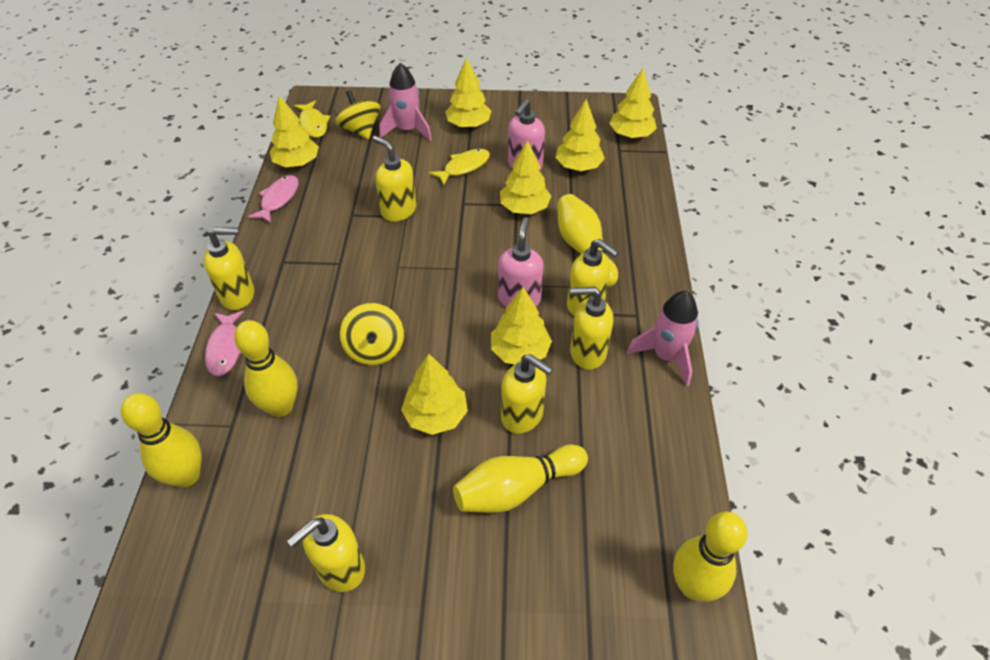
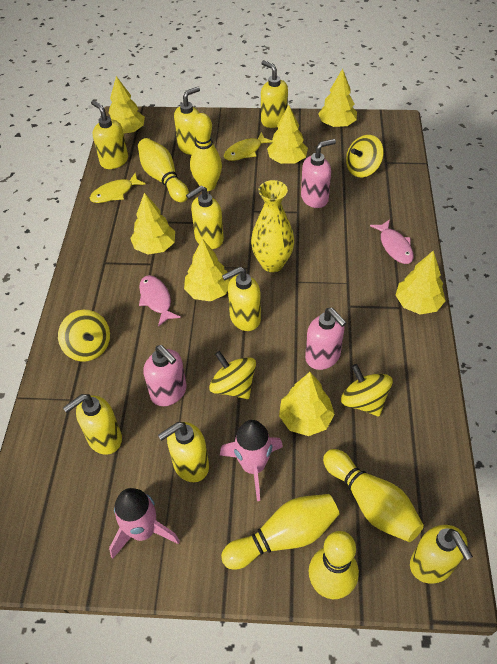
pink soap dispenser: 2 -> 3
yellow soap dispenser: 6 -> 8
yellow spinning top: 2 -> 4
yellow vase: 0 -> 1

